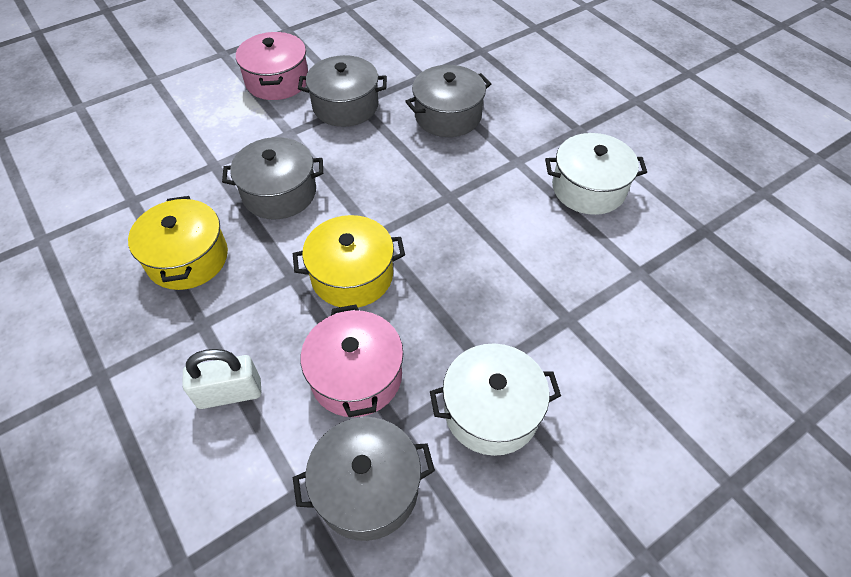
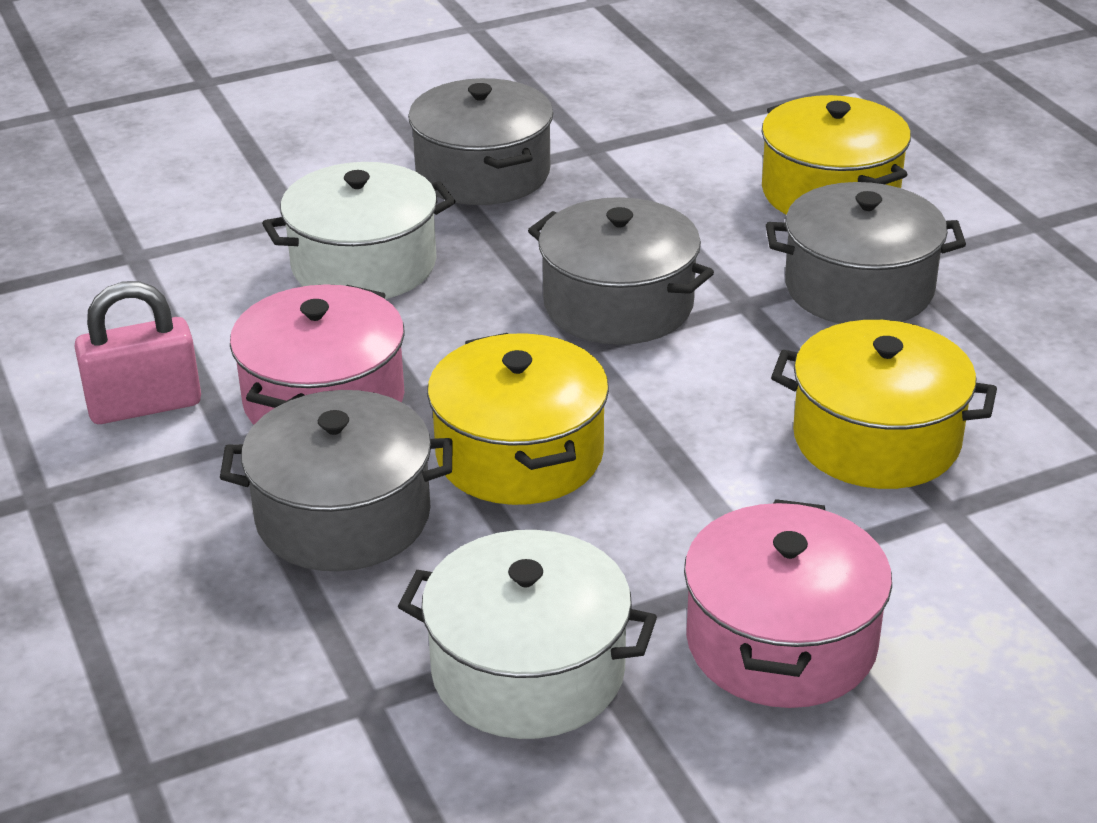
pink padlock: 0 -> 1
white padlock: 1 -> 0
yellow pot: 2 -> 3

